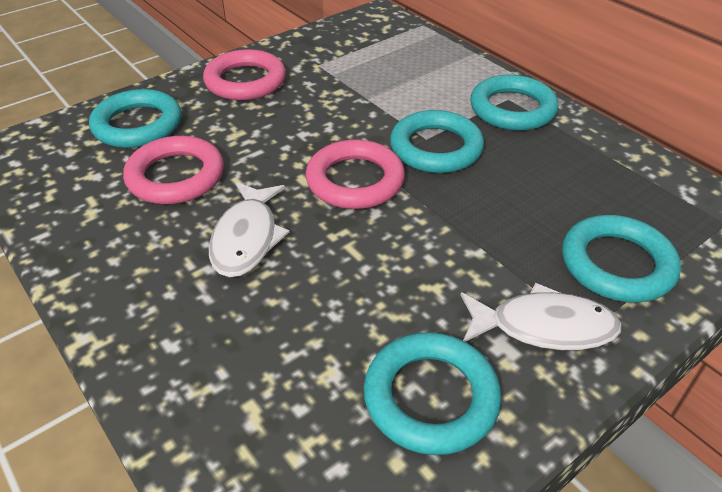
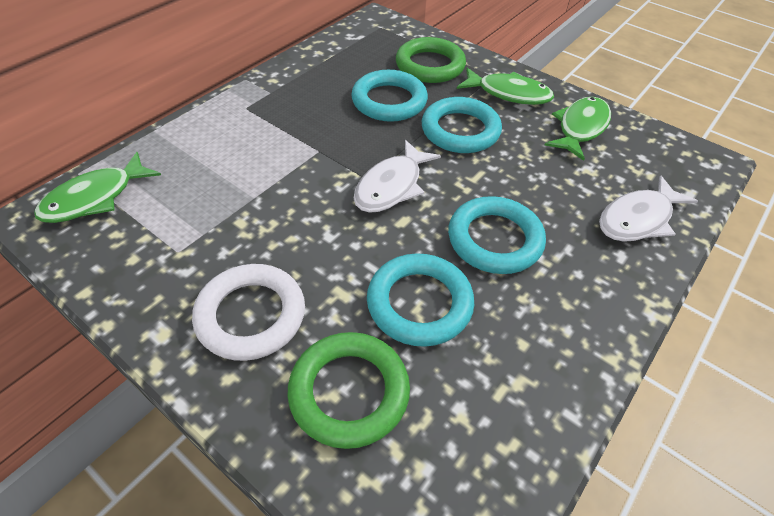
green fish: 0 -> 3
green ring: 0 -> 2
pink ring: 3 -> 0
turquoise ring: 5 -> 4
white ring: 0 -> 1

